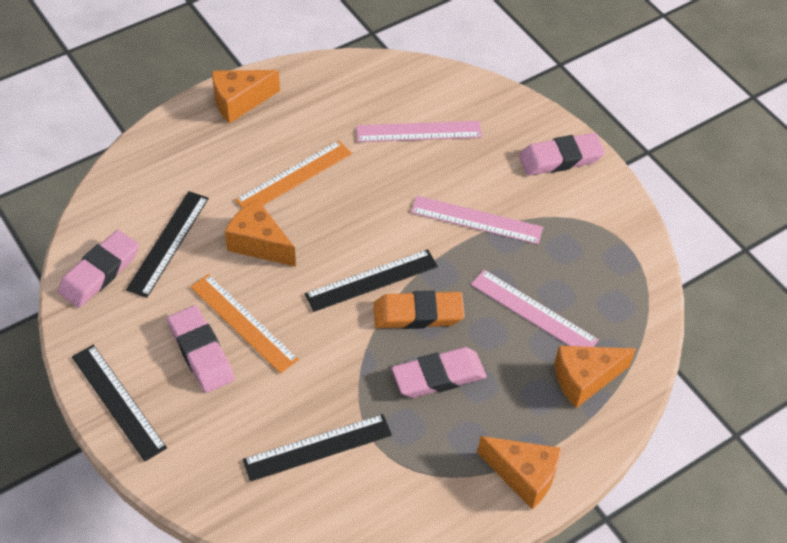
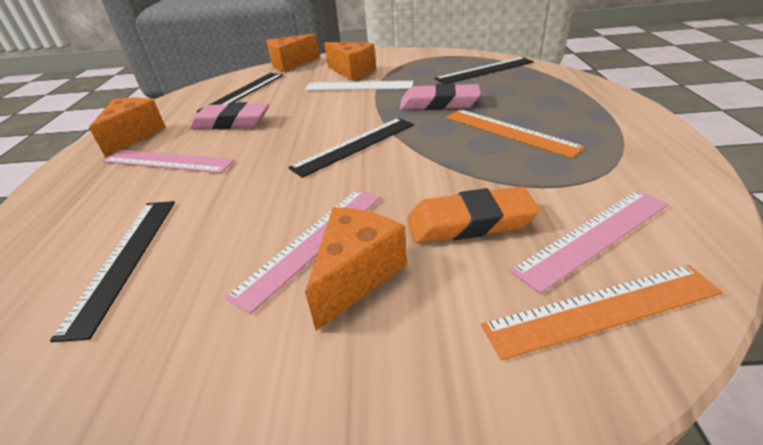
pink eraser: 4 -> 2
white ruler: 0 -> 1

